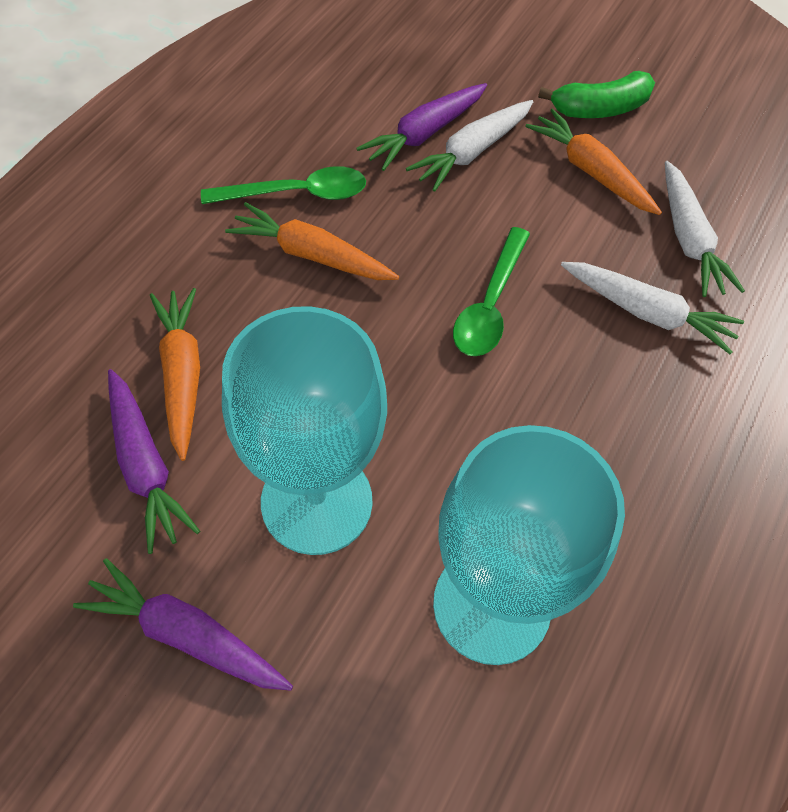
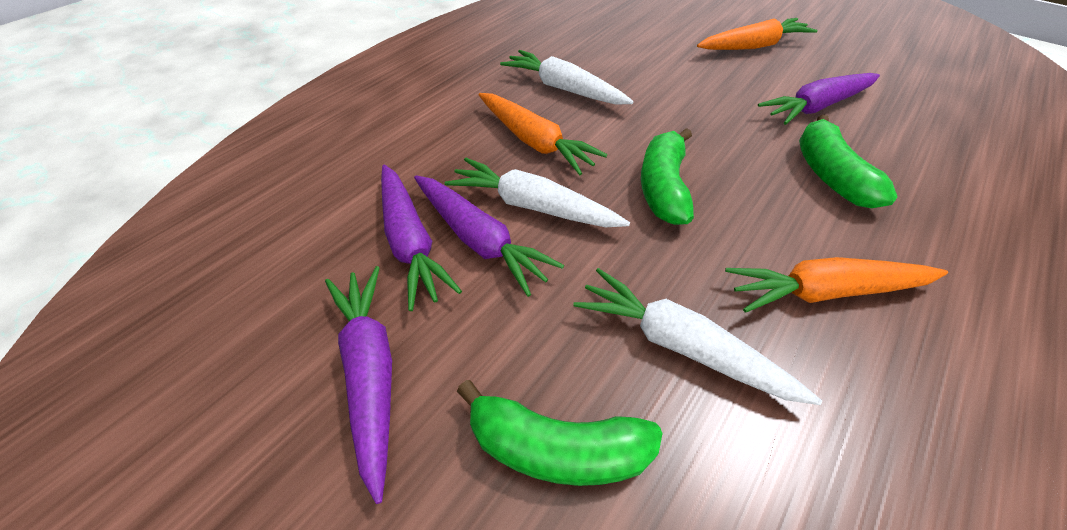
green banana: 1 -> 3
green spoon: 2 -> 0
purple carrot: 3 -> 4
turquoise goblet: 2 -> 0

